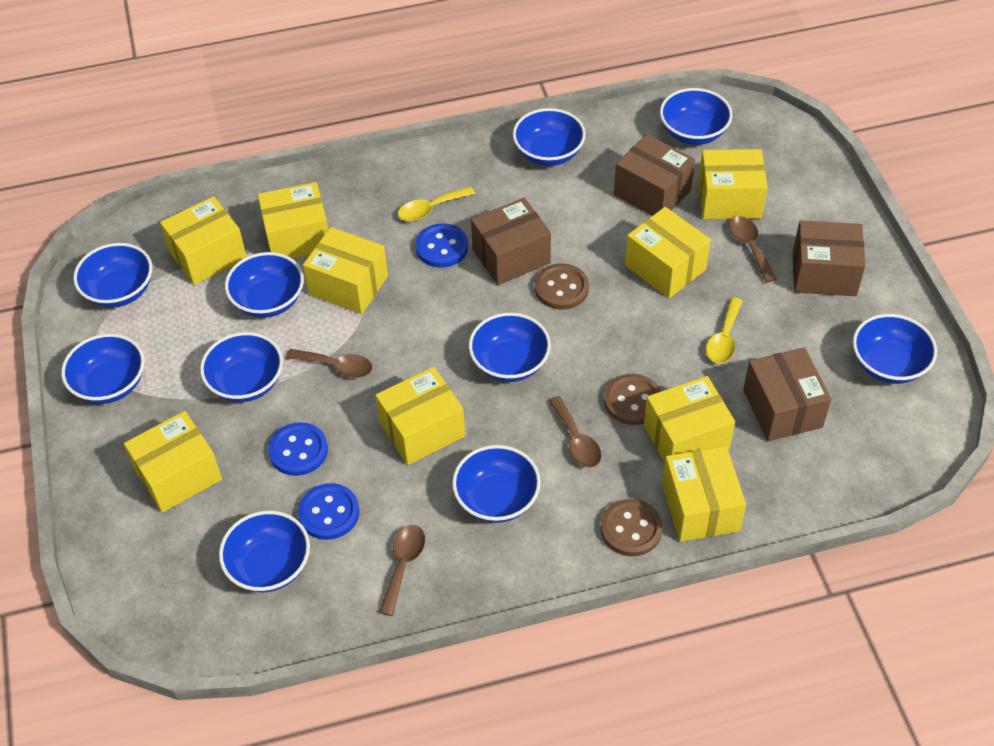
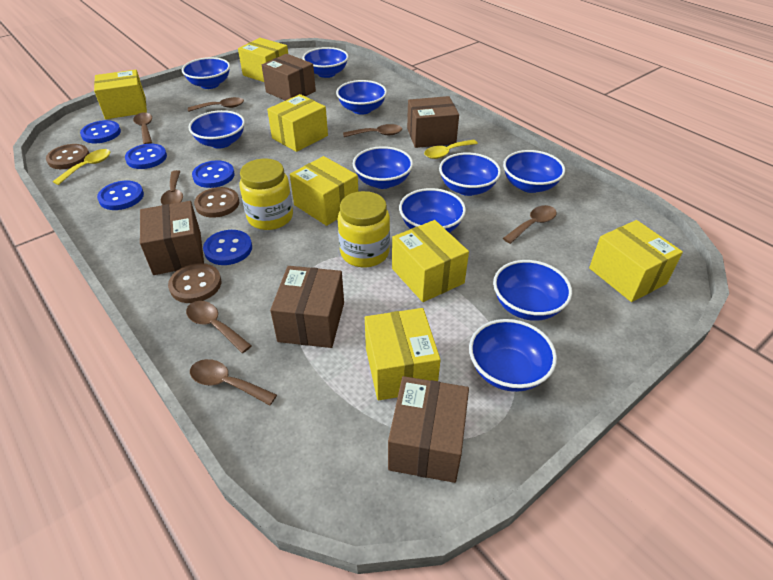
blue button: 3 -> 5
brown box: 4 -> 5
brown spoon: 4 -> 7
yellow box: 9 -> 7
yellow jar: 0 -> 2

